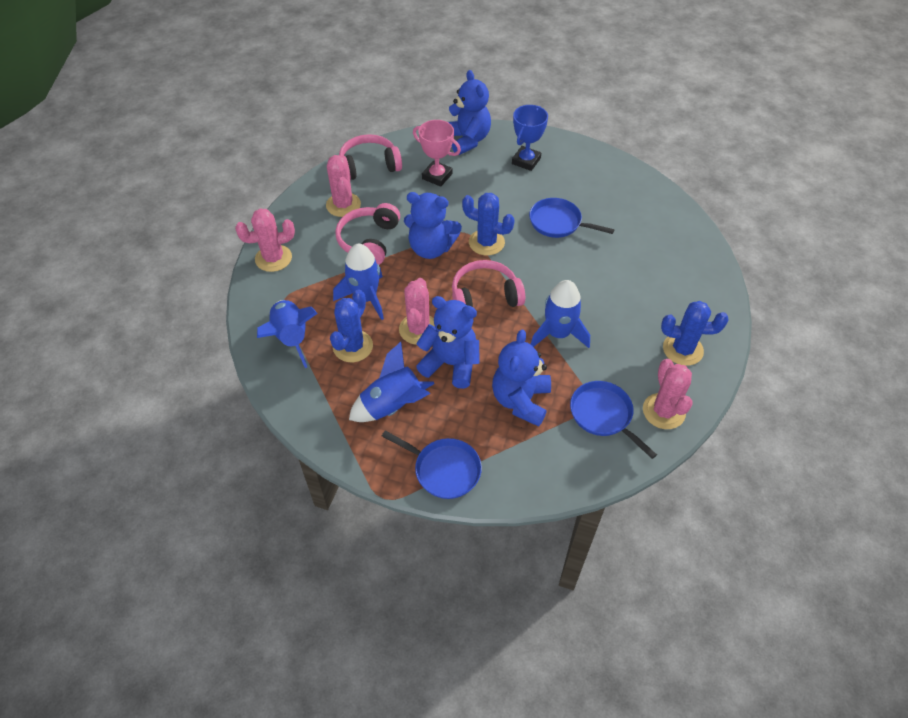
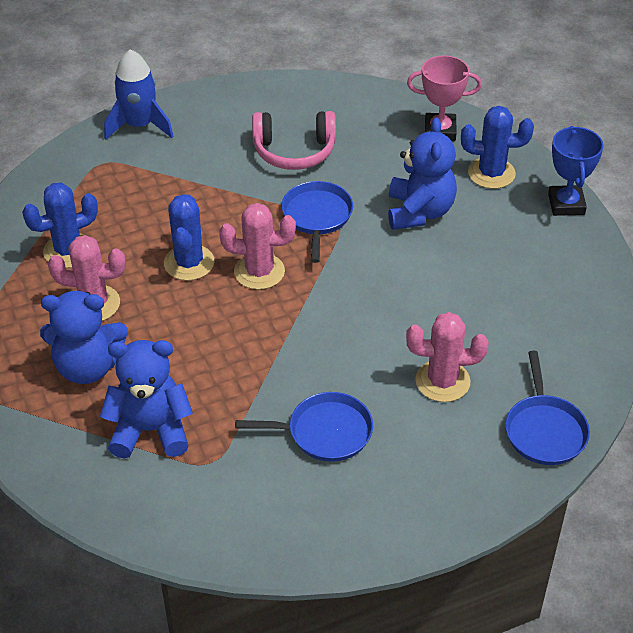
blue rocket: 4 -> 1
blue teddy bear: 4 -> 3
pink cactus: 4 -> 3
pink headphones: 3 -> 1

